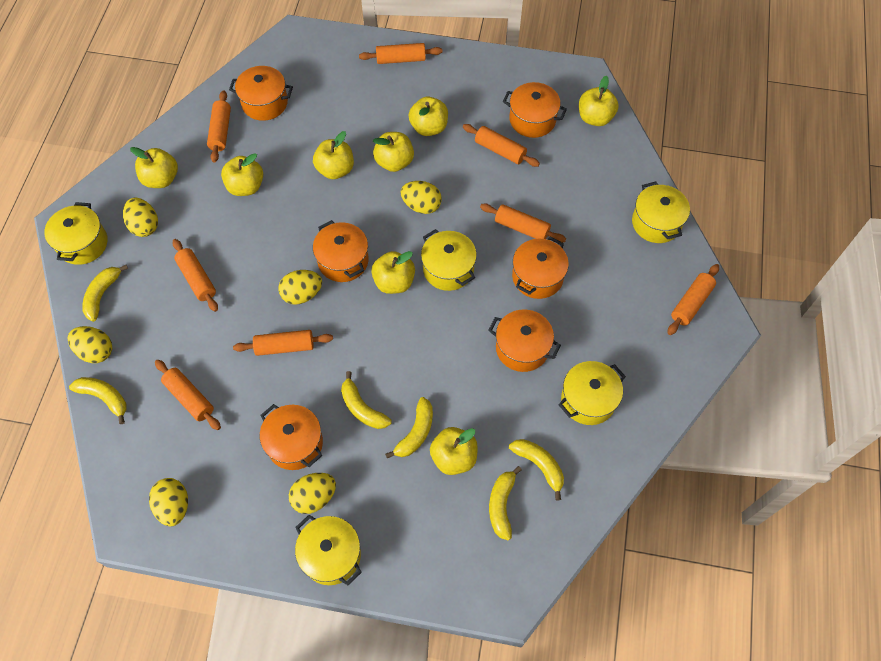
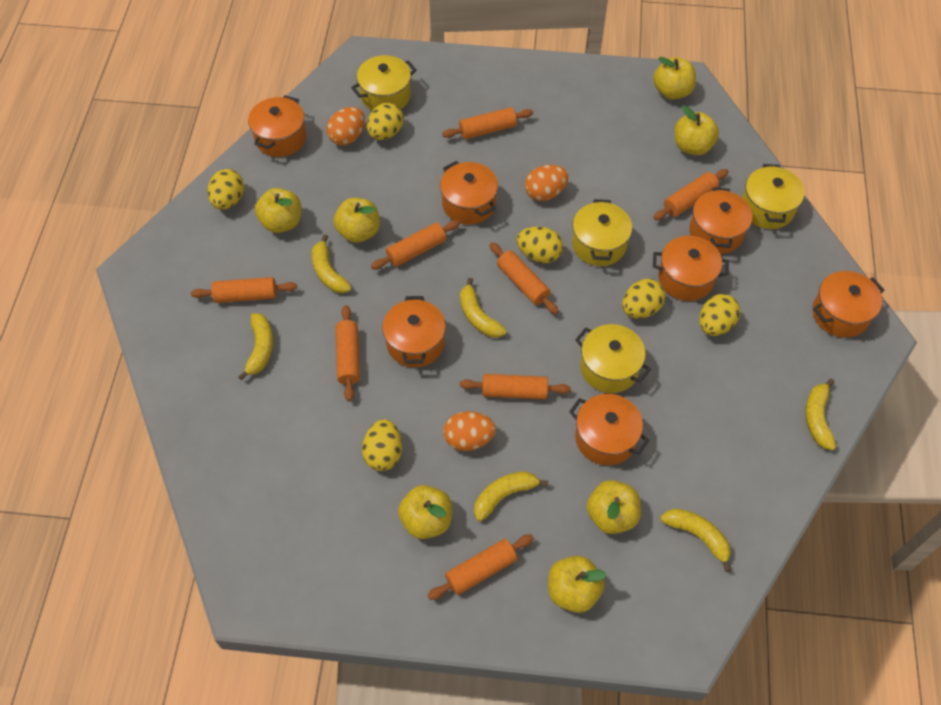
orange egg: 0 -> 3
orange pot: 6 -> 7
yellow apple: 8 -> 7
yellow pot: 5 -> 4

